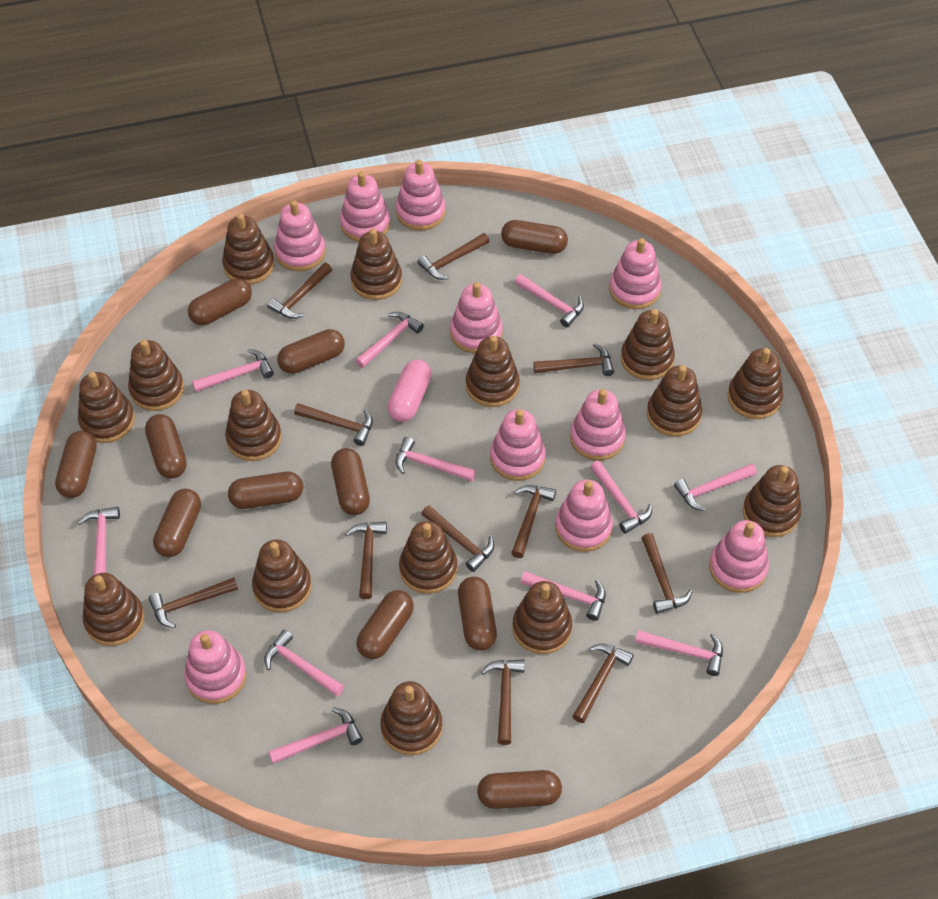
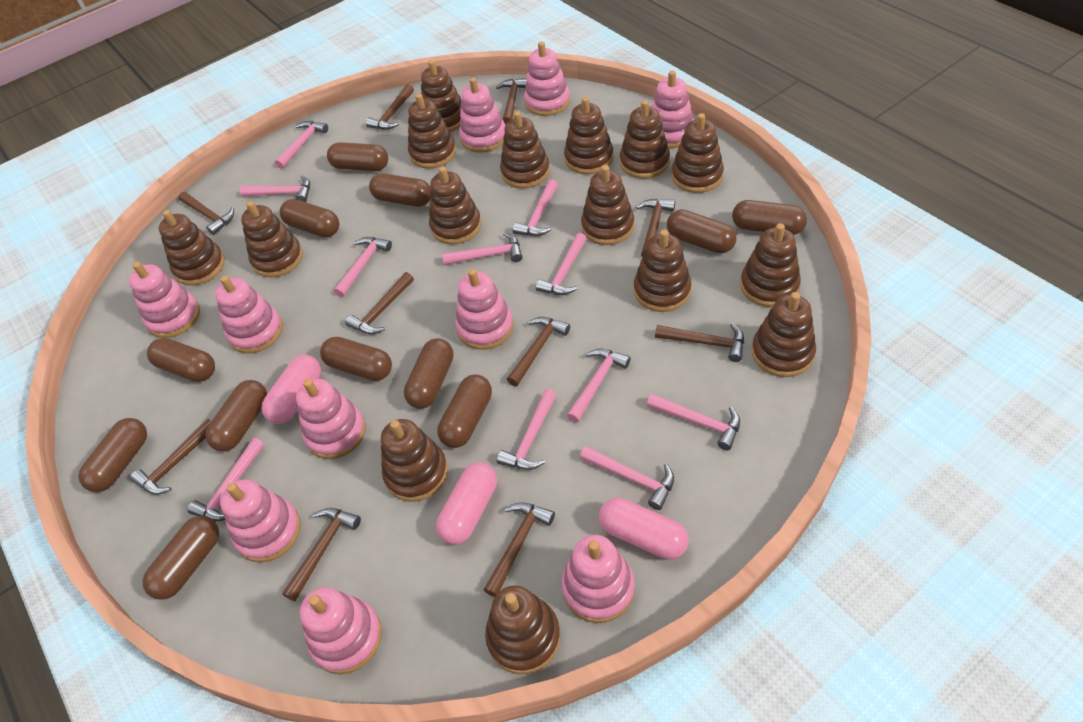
brown capsule: 11 -> 12
brown hammer: 11 -> 10
pink capsule: 1 -> 3

